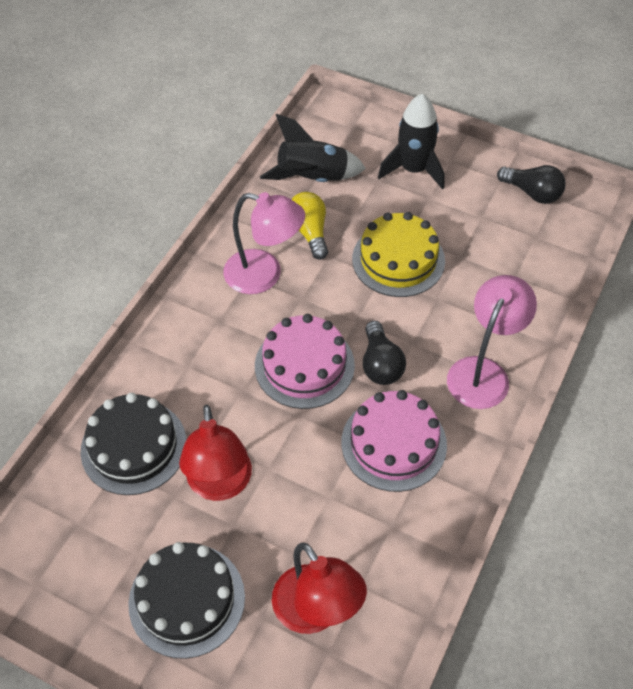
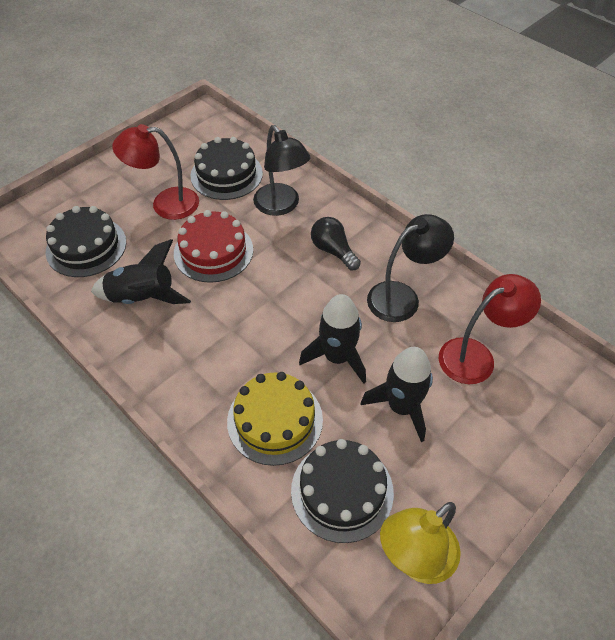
black cake: 2 -> 3
black lamp: 0 -> 2
black light bulb: 2 -> 1
black rocket: 2 -> 3
pink cake: 2 -> 0
pink lamp: 2 -> 0
red cake: 0 -> 1
yellow lamp: 0 -> 1
yellow light bulb: 1 -> 0

